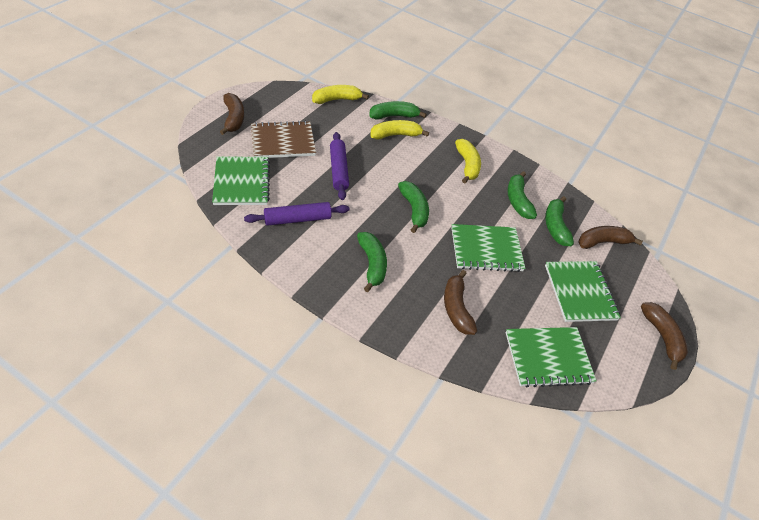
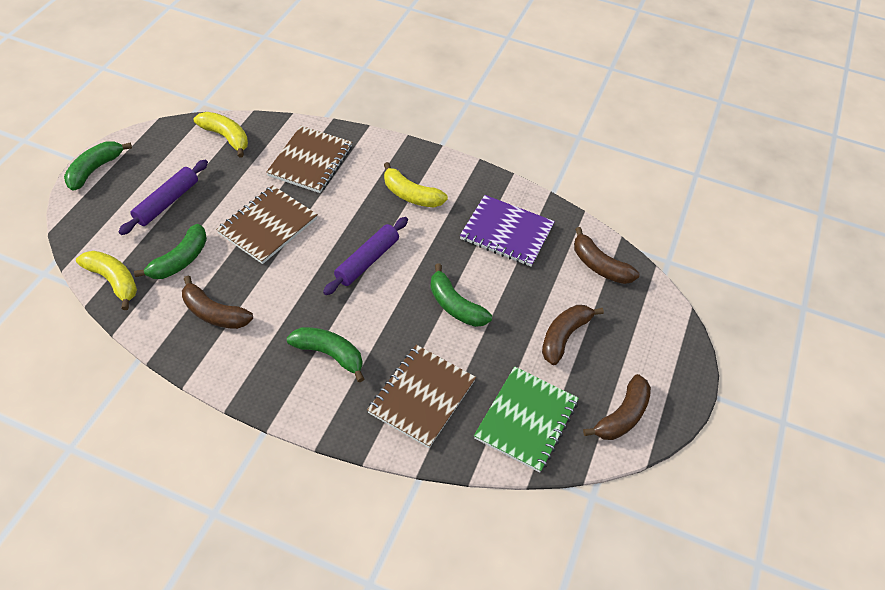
brown notebook: 1 -> 3
green banana: 5 -> 4
green notebook: 4 -> 1
purple notebook: 0 -> 1

